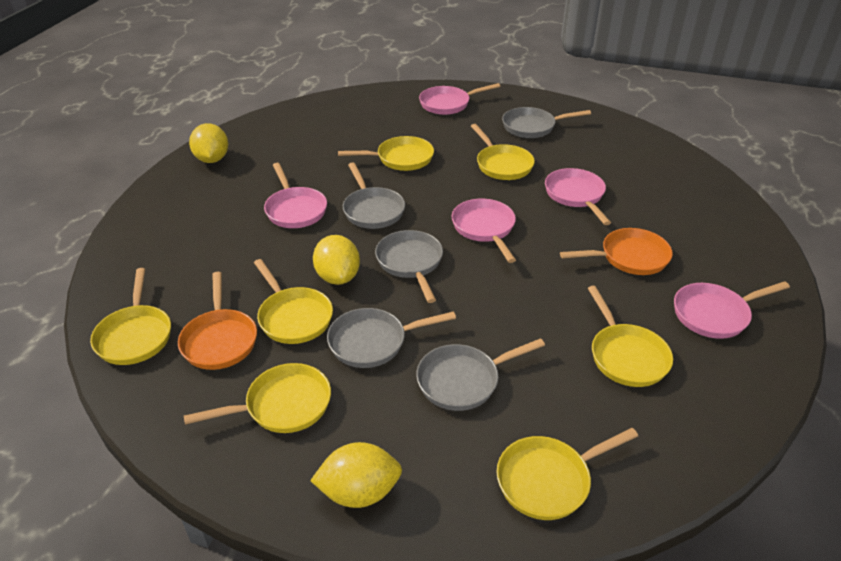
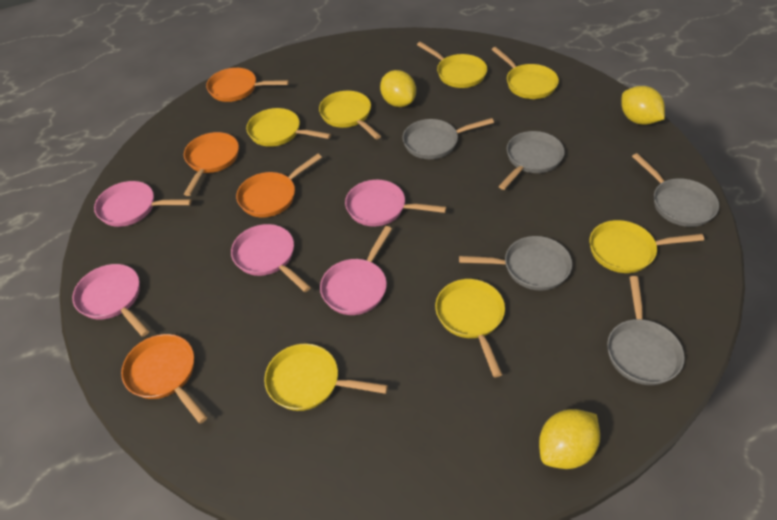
orange pan: 2 -> 4

